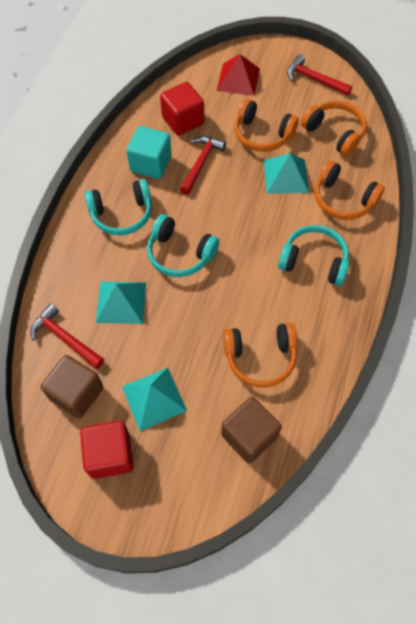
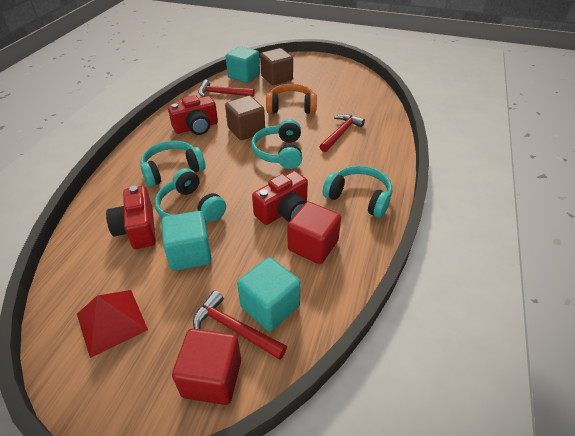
orange headphones: 4 -> 1
red camera: 0 -> 3
turquoise cube: 1 -> 3
turquoise headphones: 3 -> 4
turquoise pyramid: 3 -> 0

